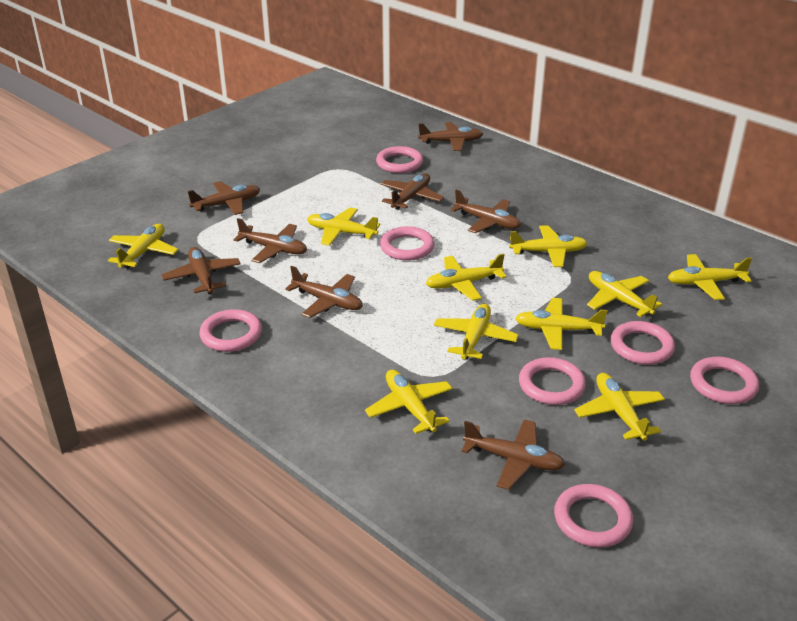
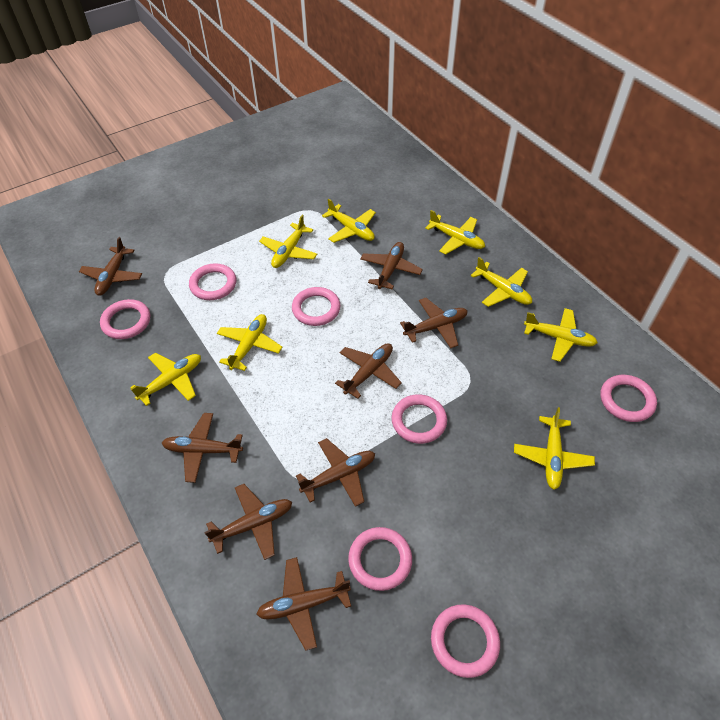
yellow plane: 10 -> 8

